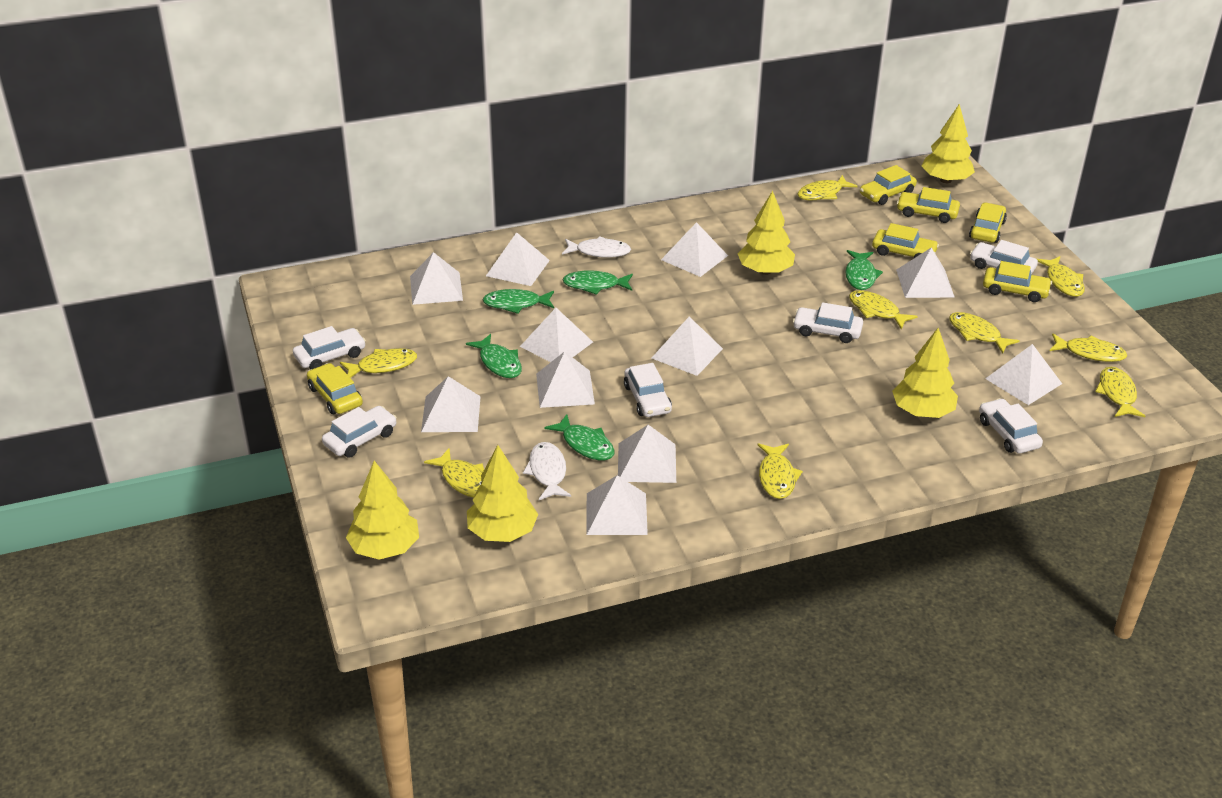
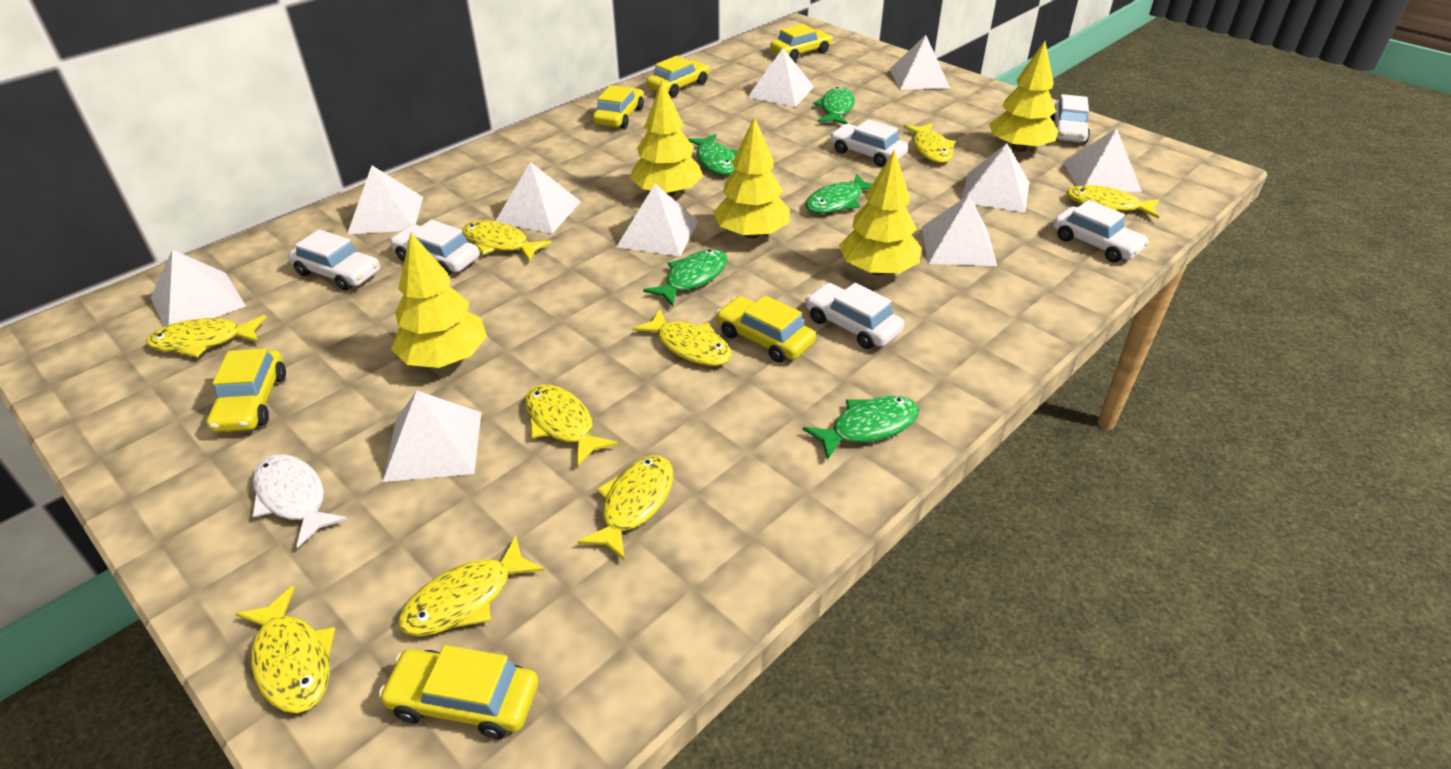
white fish: 2 -> 1
white pyramid: 11 -> 10

